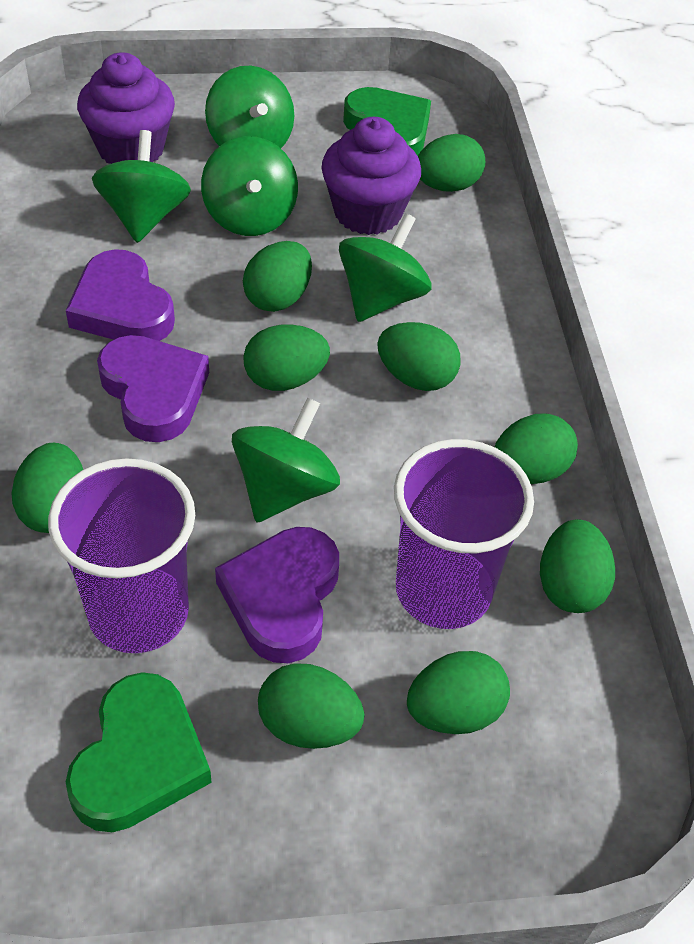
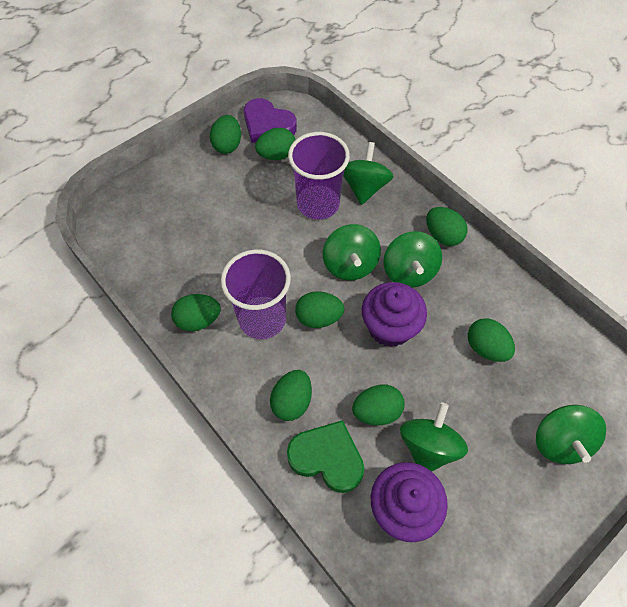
green egg: 9 -> 8
green heart: 2 -> 1
purple heart: 3 -> 1

